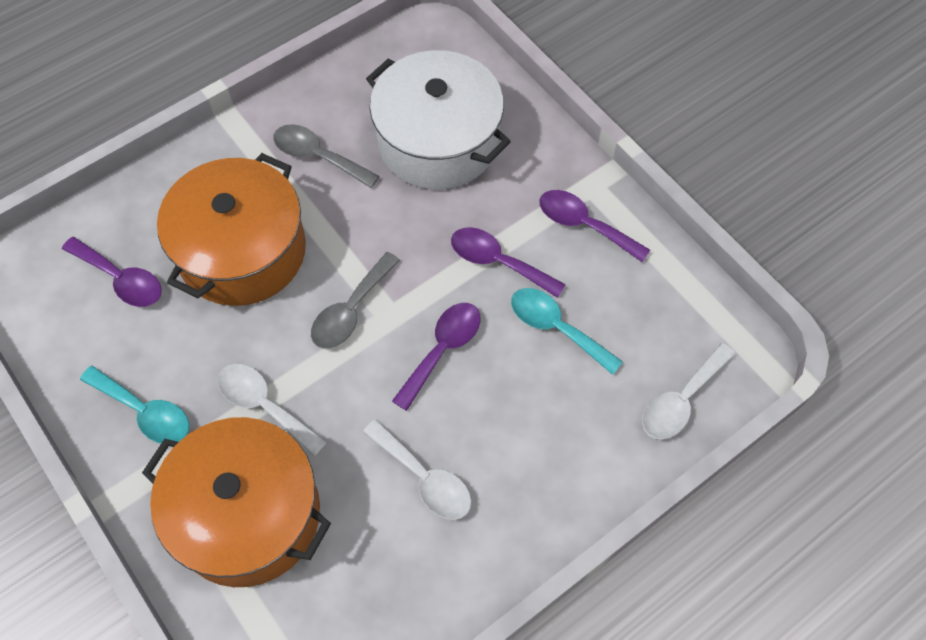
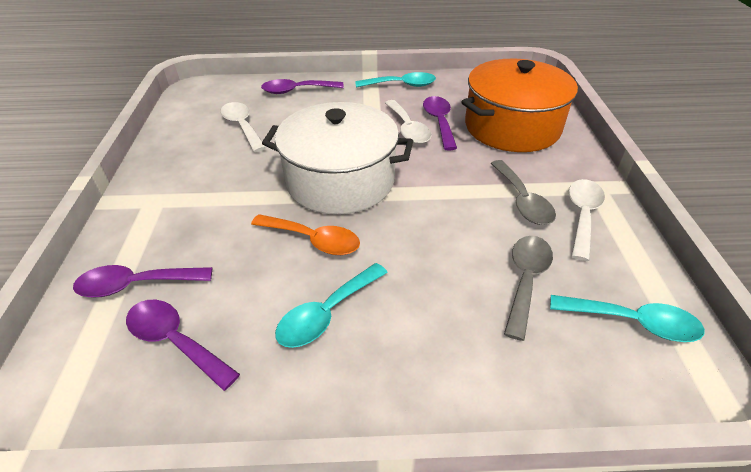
orange pot: 2 -> 1
orange spoon: 0 -> 1
turquoise spoon: 2 -> 3

